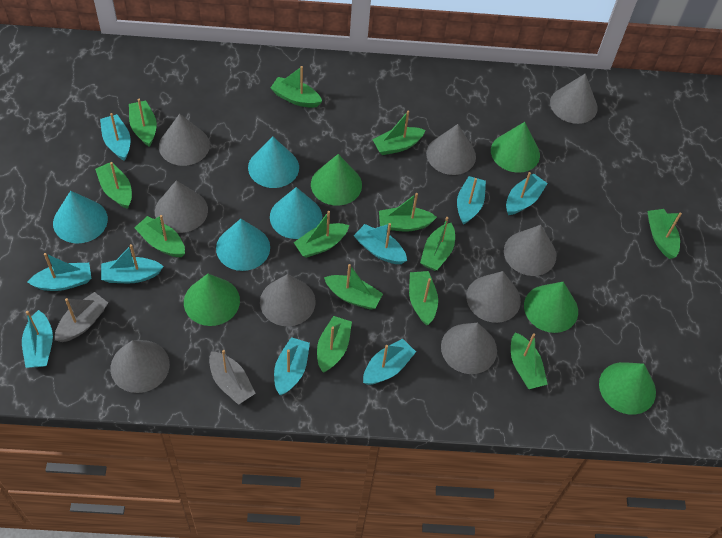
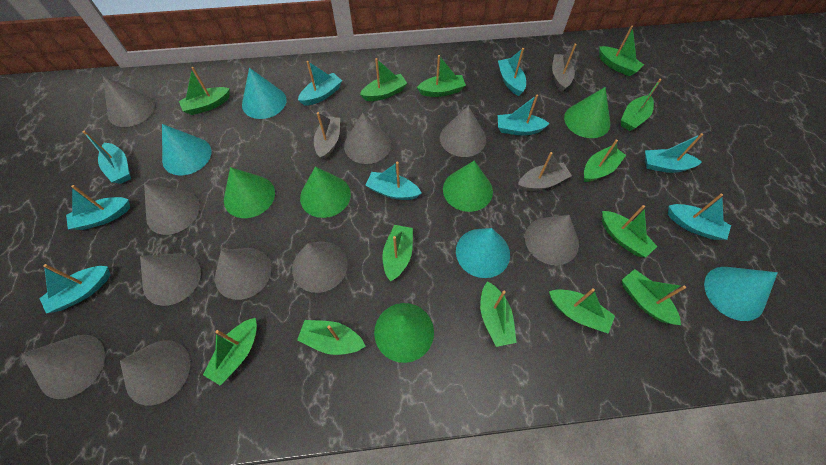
grey boat: 2 -> 3
grey cone: 9 -> 10

